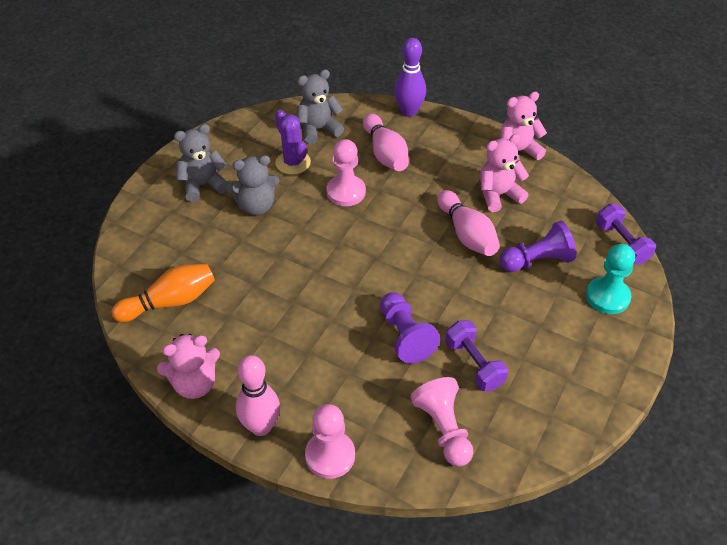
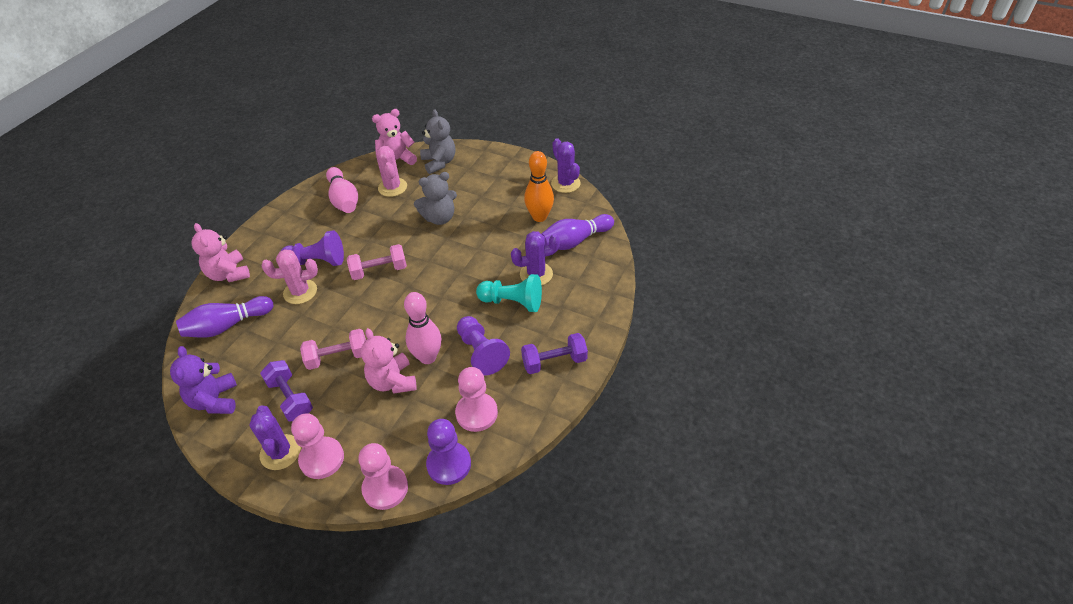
grey teddy bear: 3 -> 2
pink bowling pin: 3 -> 2
pink cactus: 0 -> 2
pink dumbbell: 0 -> 2
purple bowling pin: 1 -> 2
purple cactus: 1 -> 3
purple pawn: 2 -> 3
purple teddy bear: 0 -> 1

